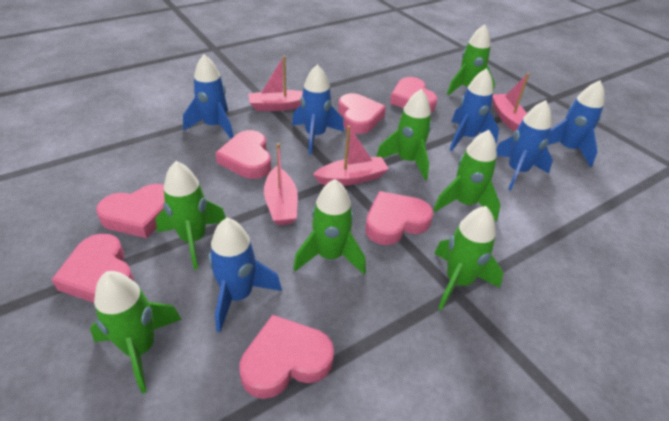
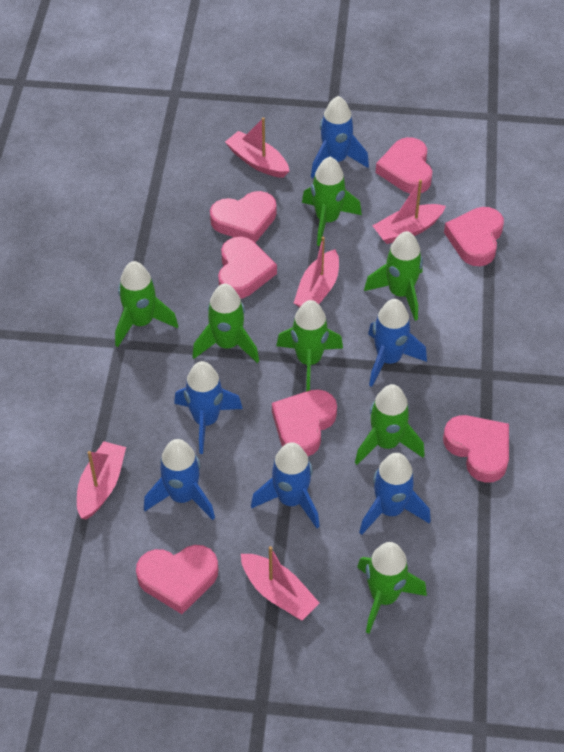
pink boat: 4 -> 5

